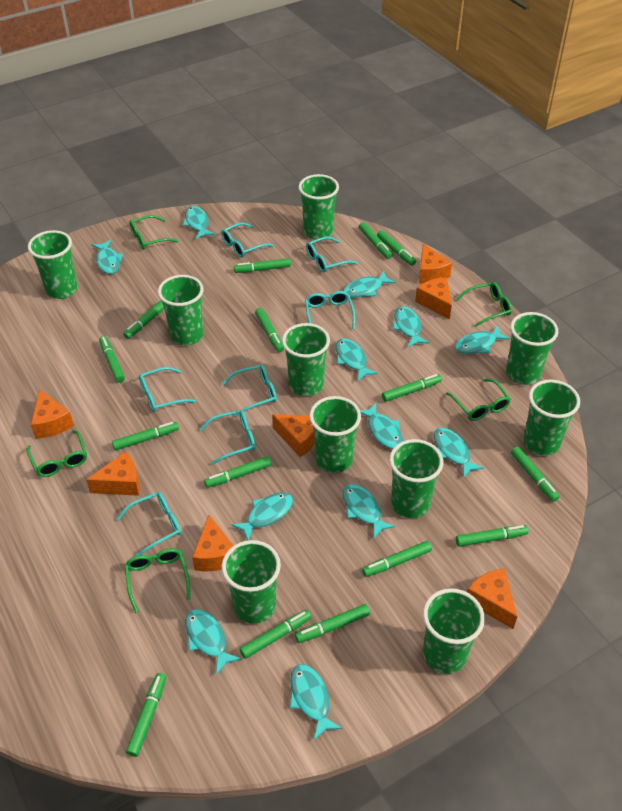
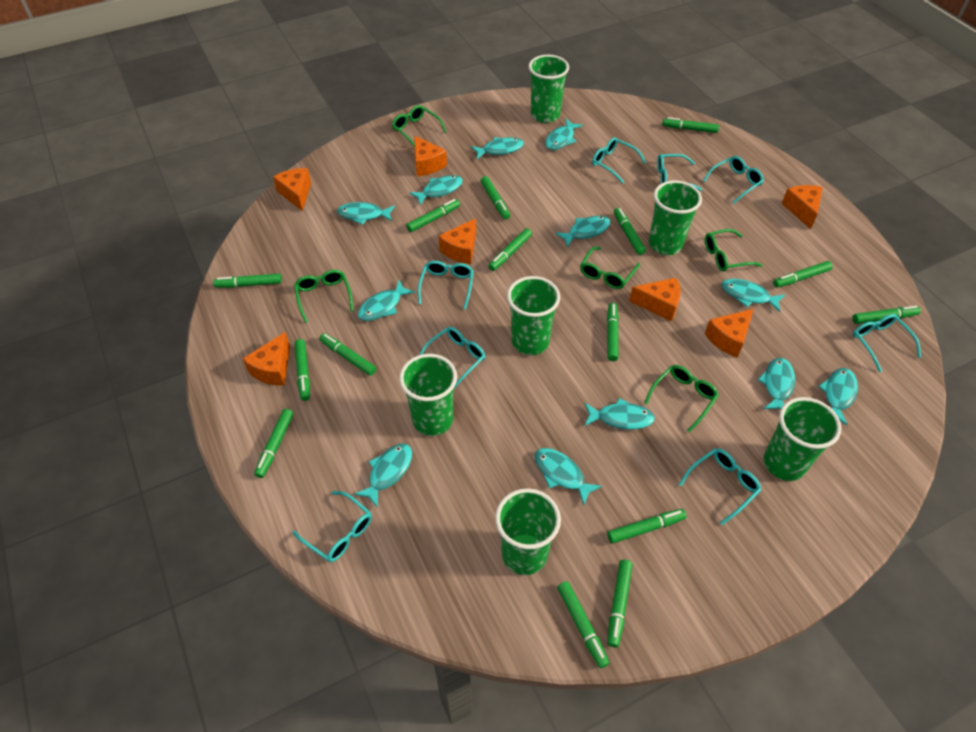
green cup: 10 -> 6
turquoise glasses: 7 -> 8

